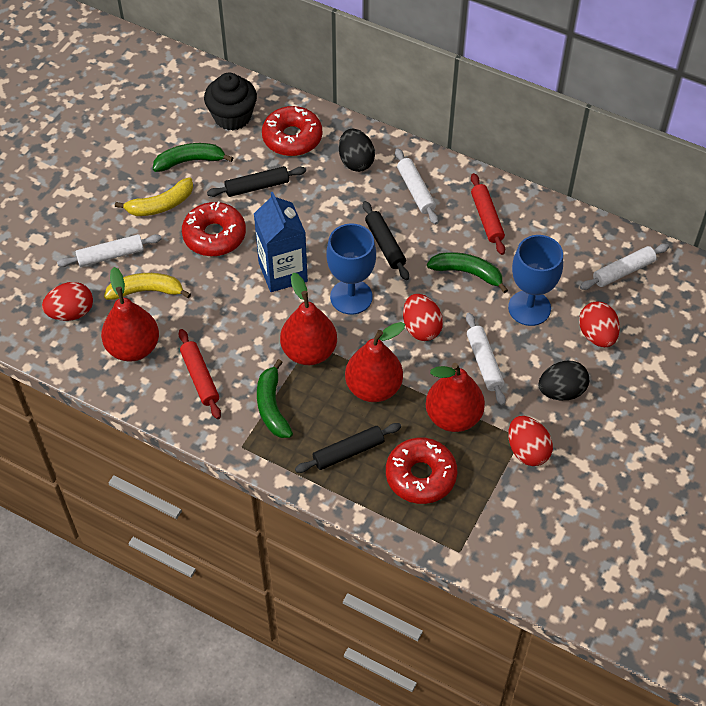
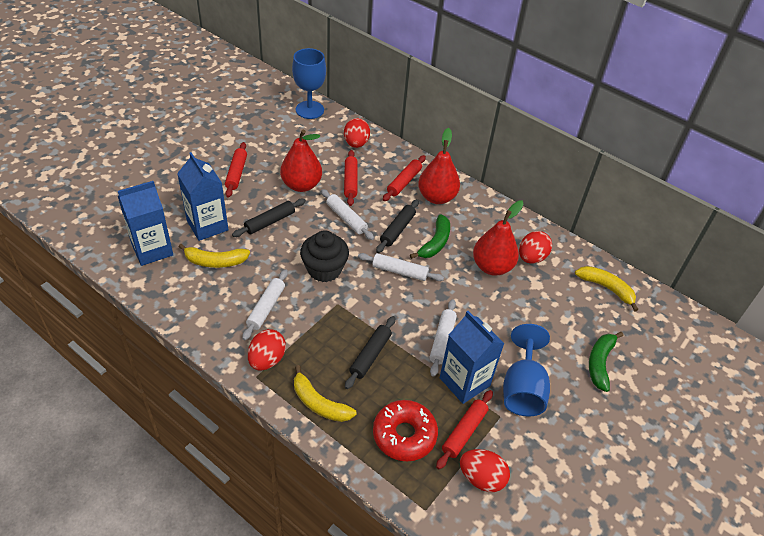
black egg: 2 -> 0
blue carton: 1 -> 3
green banana: 3 -> 2
red donut: 3 -> 1
red pear: 4 -> 3
red rolling pin: 2 -> 4
yellow banana: 2 -> 3

